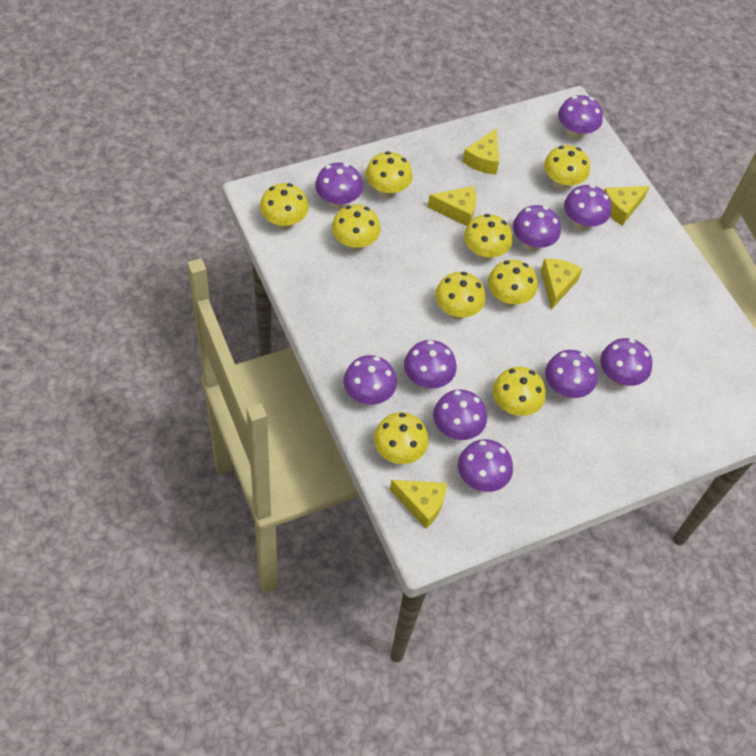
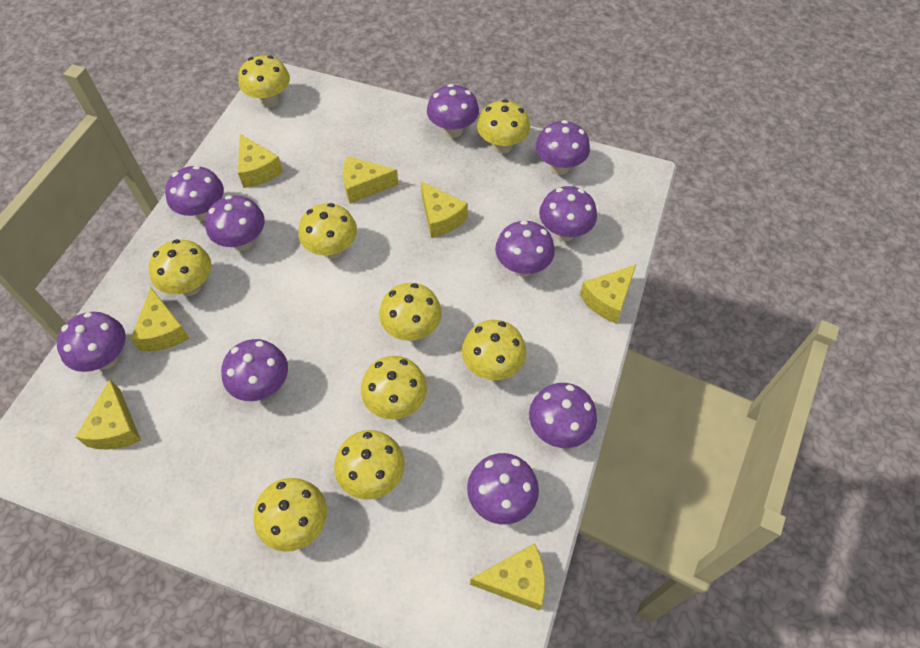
yellow cheese: 5 -> 7

